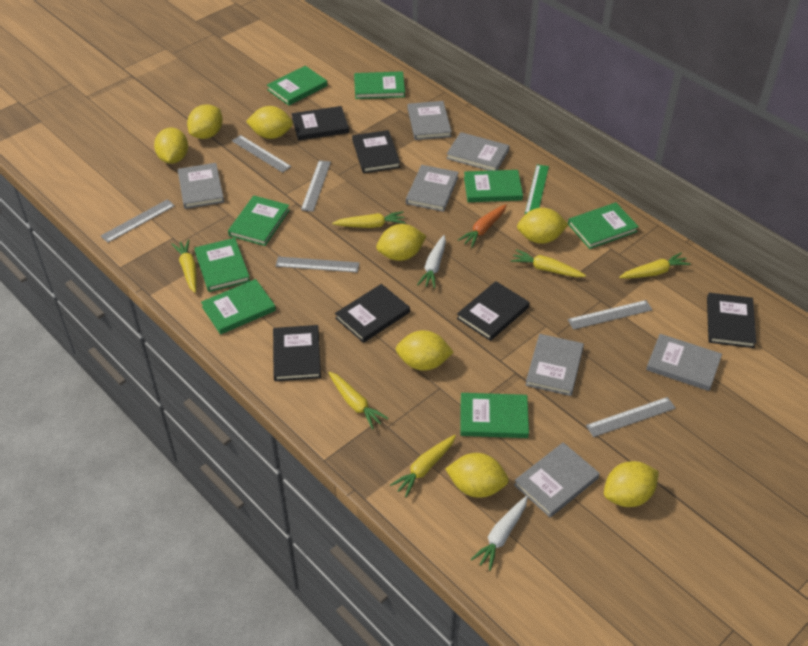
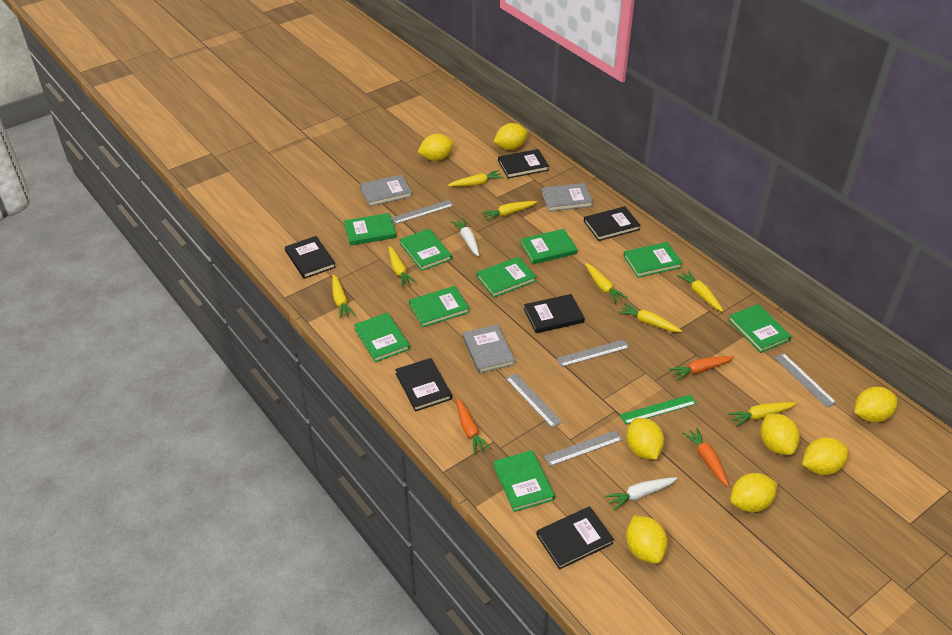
green book: 8 -> 9
grey book: 7 -> 3
grey ruler: 6 -> 5
orange carrot: 1 -> 3
yellow carrot: 6 -> 8

